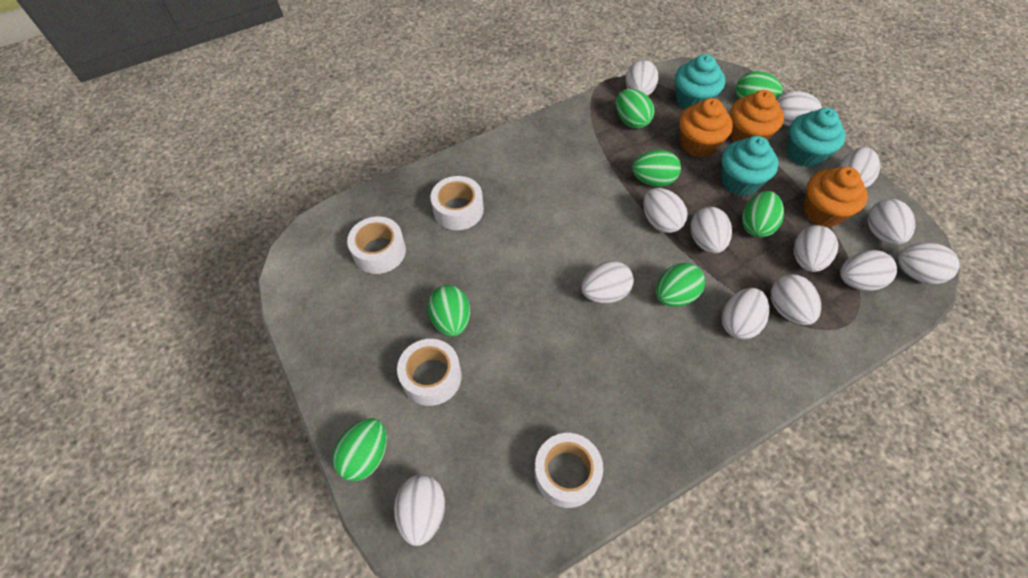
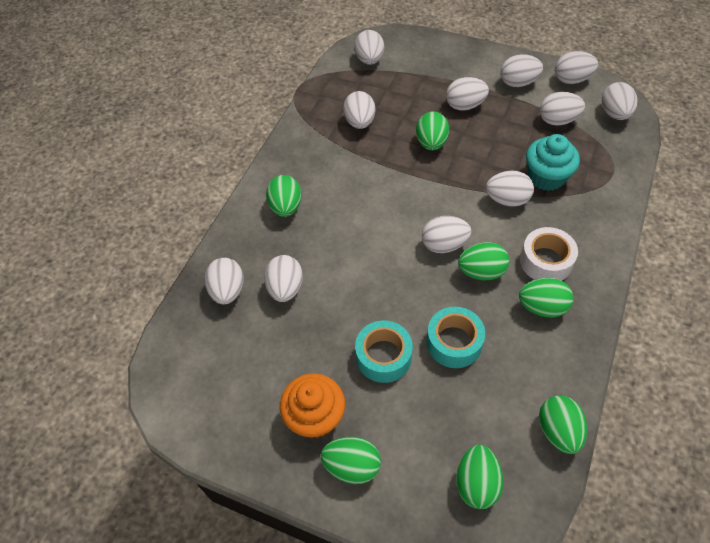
orange cupcake: 3 -> 1
turquoise cupcake: 3 -> 1
turquoise tape: 0 -> 2
white egg: 13 -> 11
white tape: 4 -> 1

